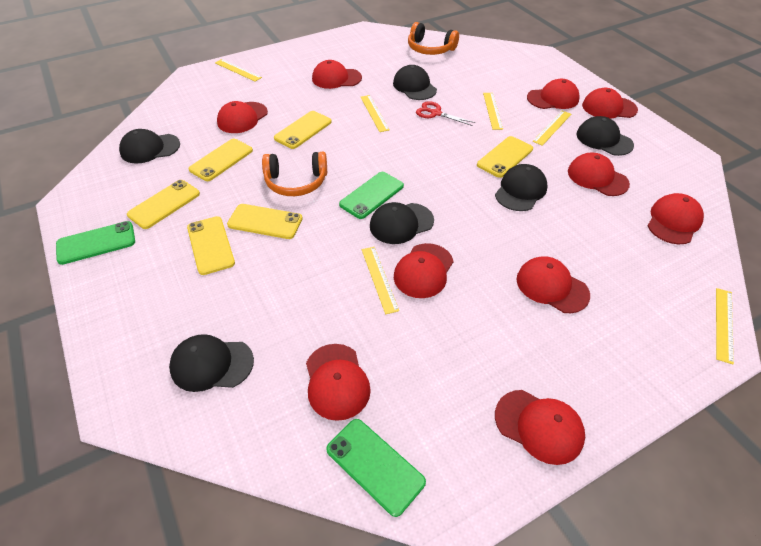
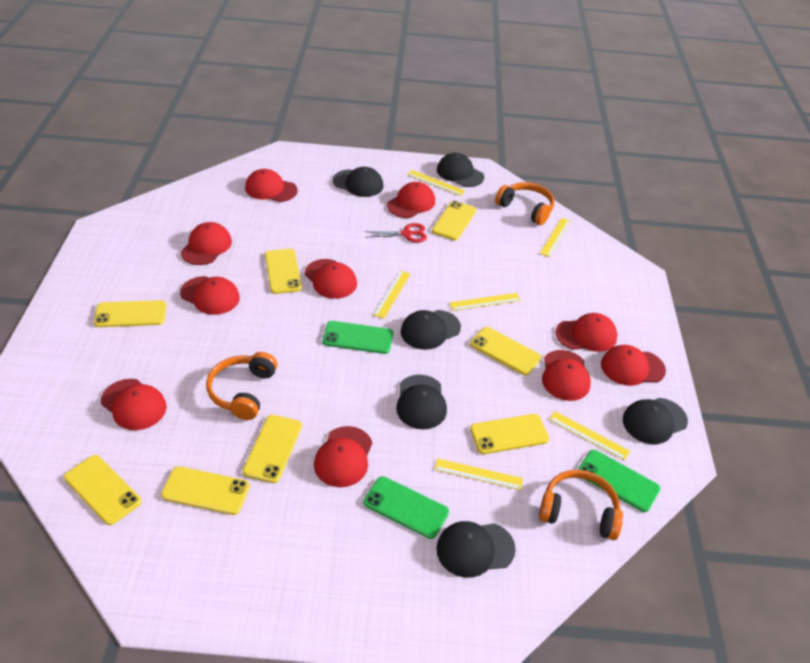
orange headphones: 2 -> 3
yellow phone: 6 -> 8

